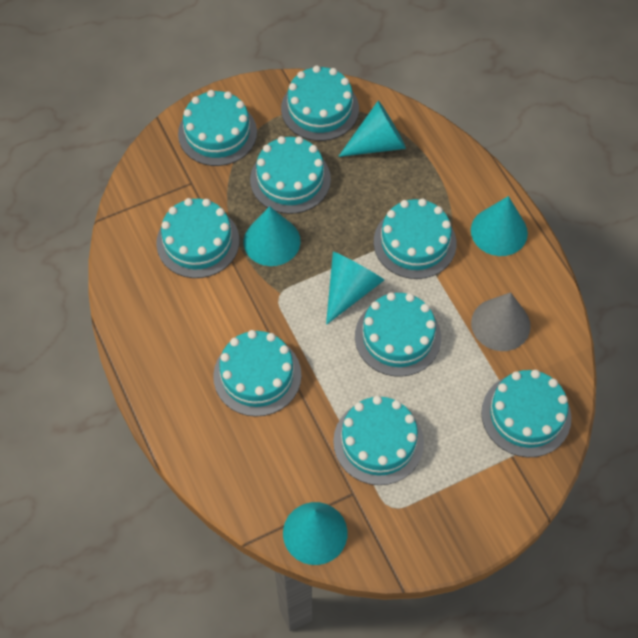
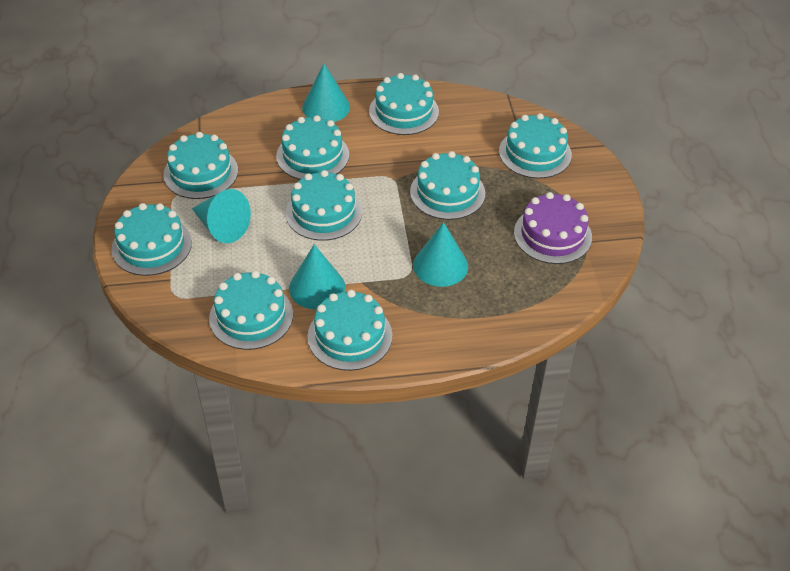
grey cone: 1 -> 0
purple cake: 0 -> 1
turquoise cone: 5 -> 4

